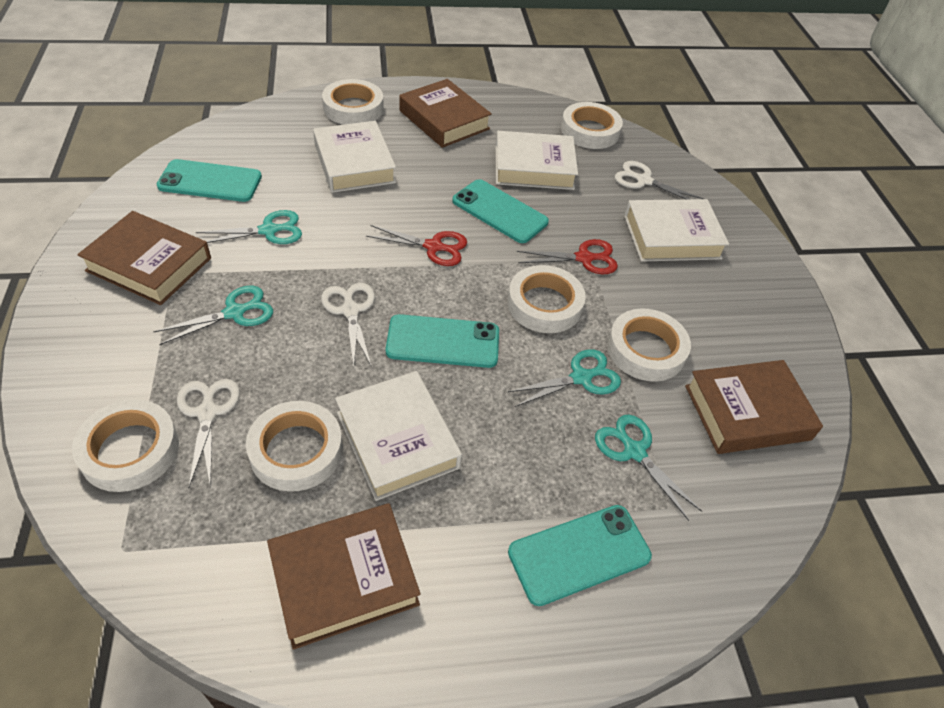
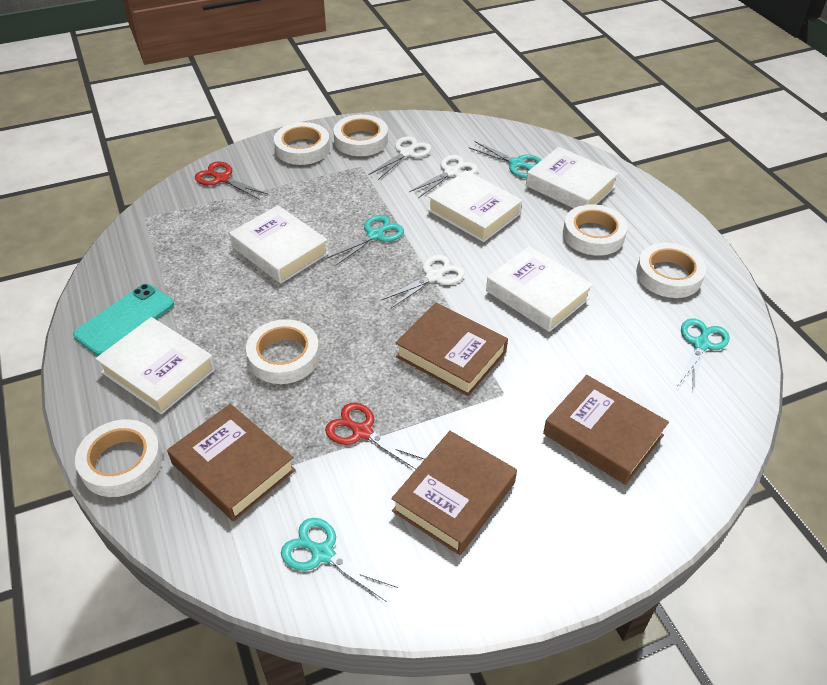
turquoise phone: 4 -> 1
white book: 4 -> 5

